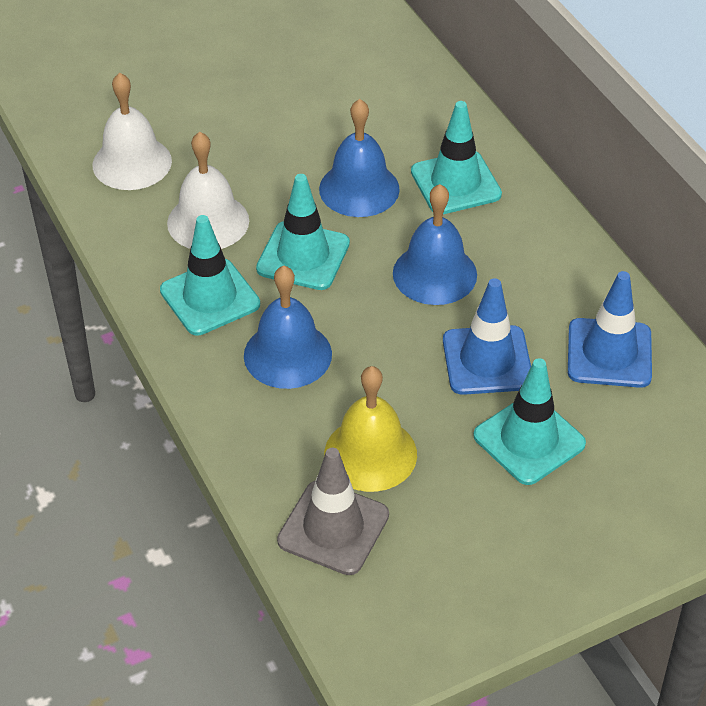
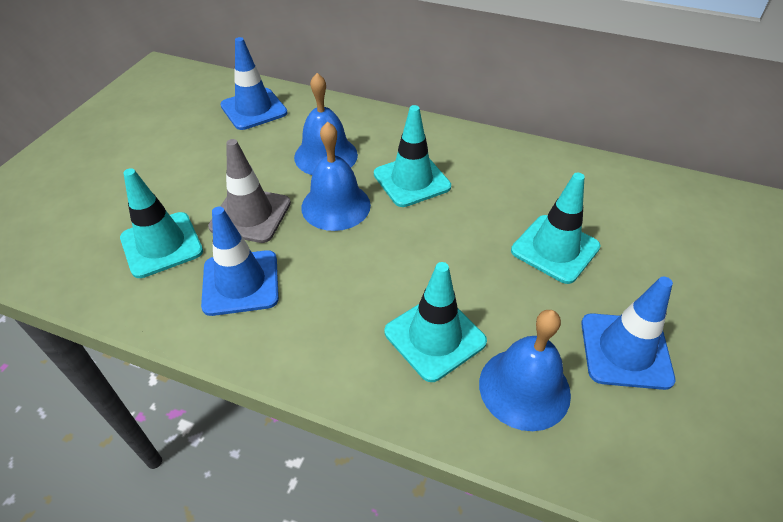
blue traffic cone: 2 -> 3
white bell: 2 -> 0
yellow bell: 1 -> 0

